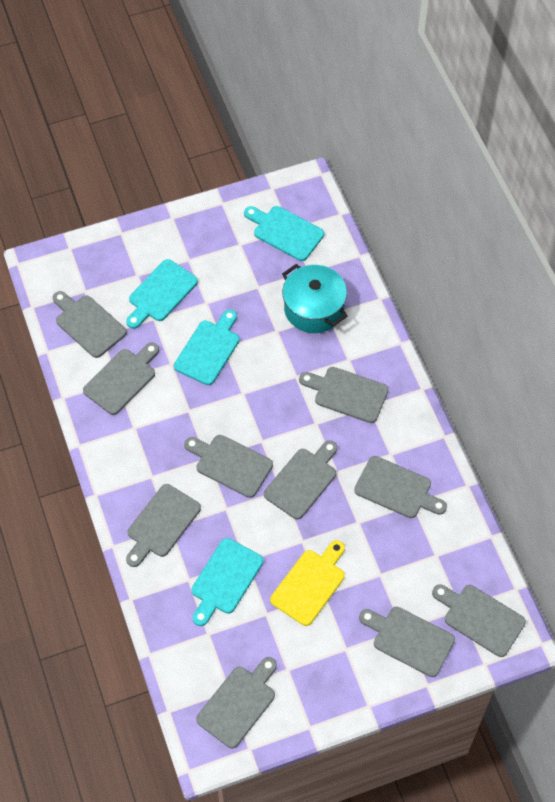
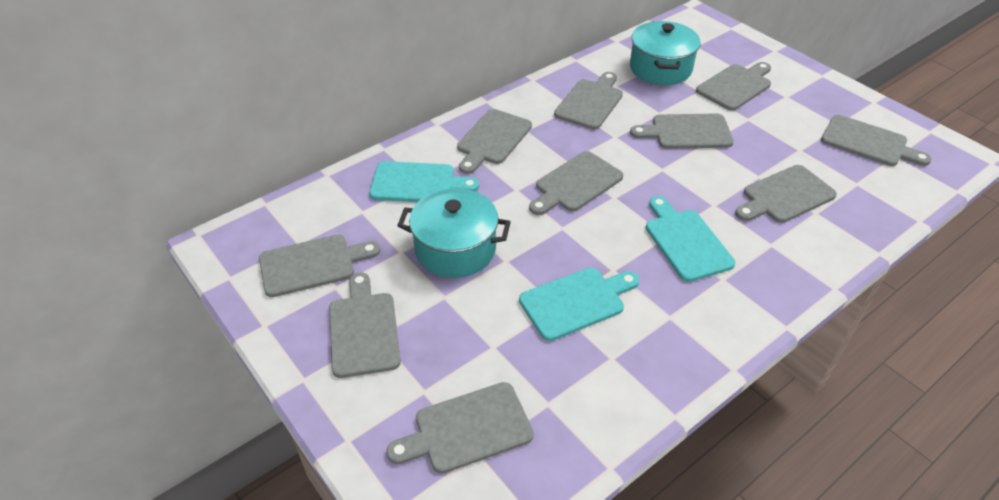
turquoise cutting board: 4 -> 3
turquoise pot: 1 -> 2
yellow cutting board: 1 -> 0

